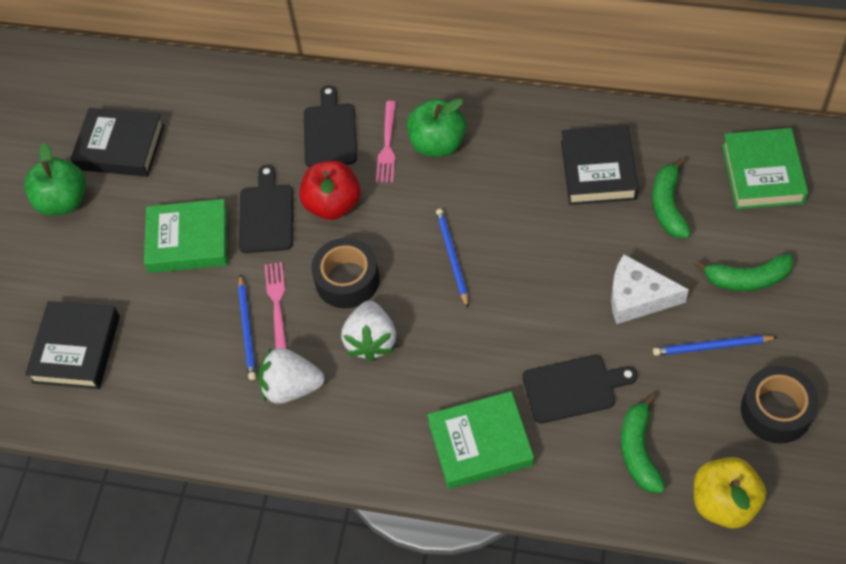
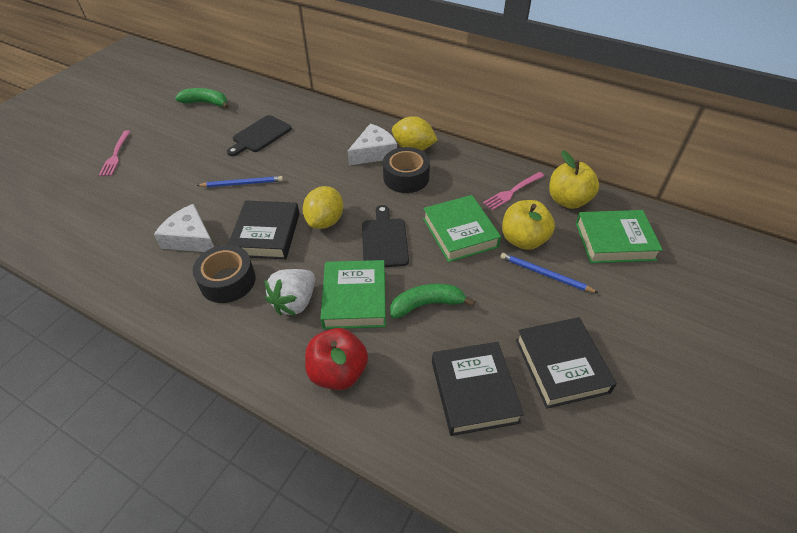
black cutting board: 3 -> 2
blue pencil: 3 -> 2
green apple: 2 -> 0
green banana: 3 -> 2
white cheese: 1 -> 2
white strawberry: 2 -> 1
yellow apple: 1 -> 2
yellow lemon: 0 -> 2

